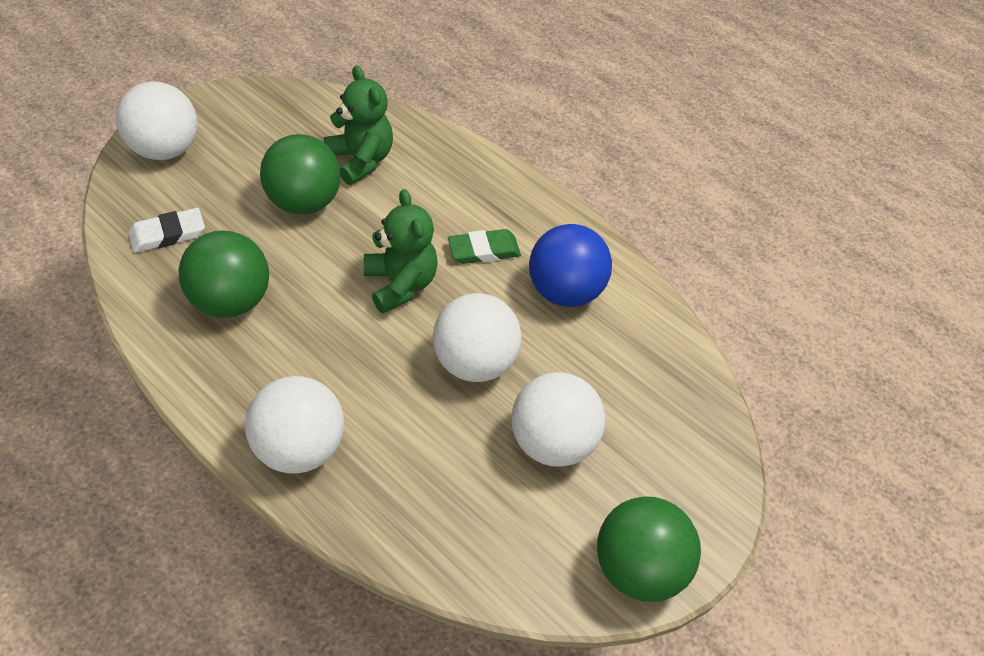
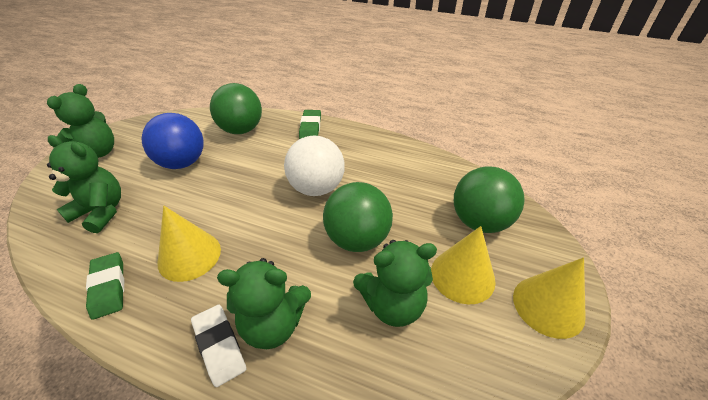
green eraser: 1 -> 2
green teddy bear: 2 -> 4
white ball: 4 -> 1
yellow cone: 0 -> 3

